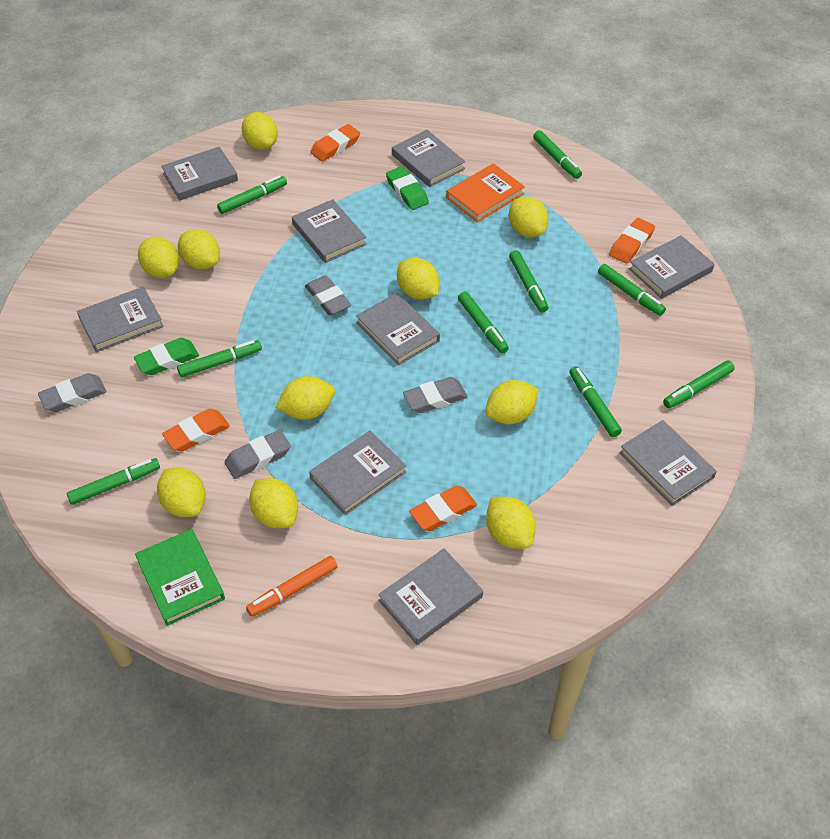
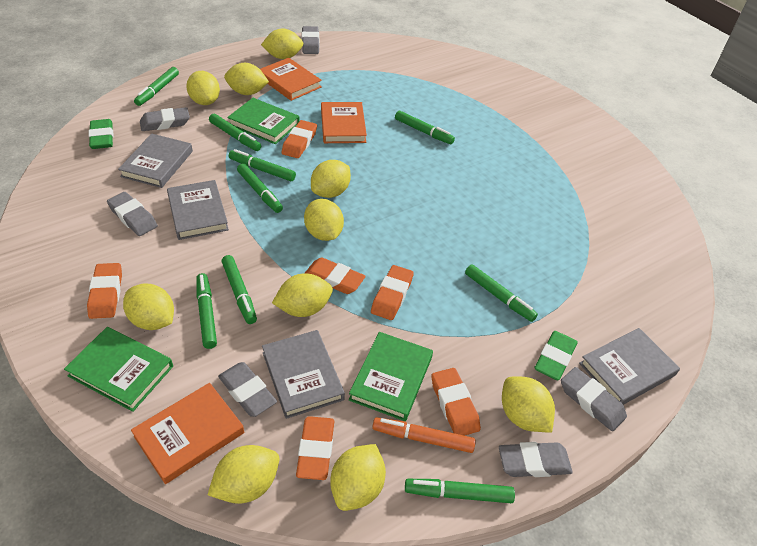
green book: 1 -> 3
grey book: 9 -> 4
grey eraser: 4 -> 6
orange book: 1 -> 3
orange eraser: 4 -> 6

